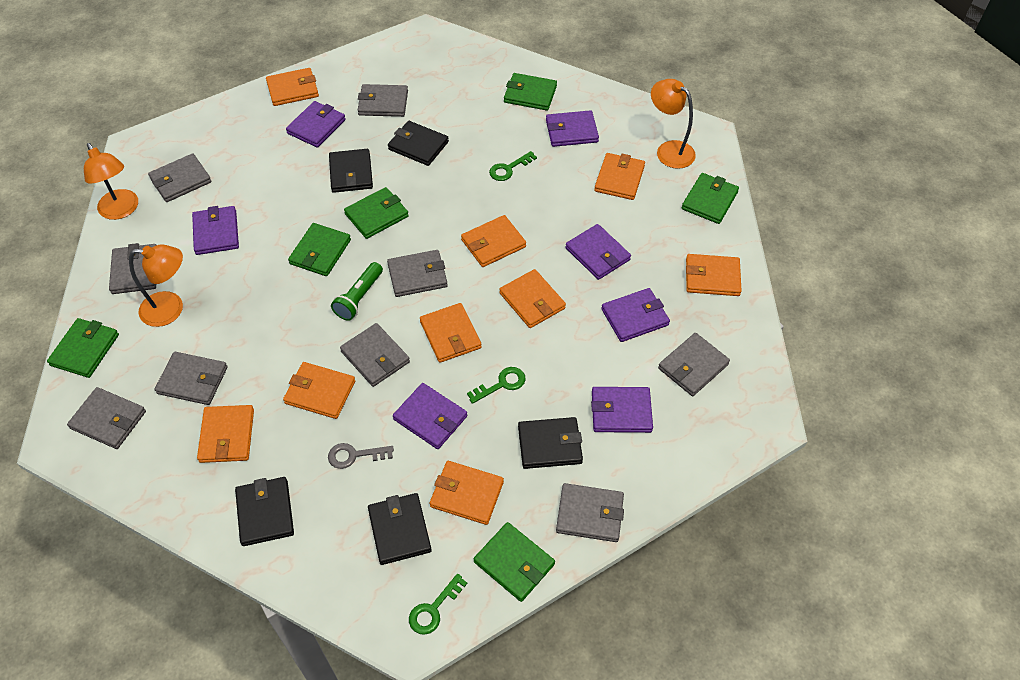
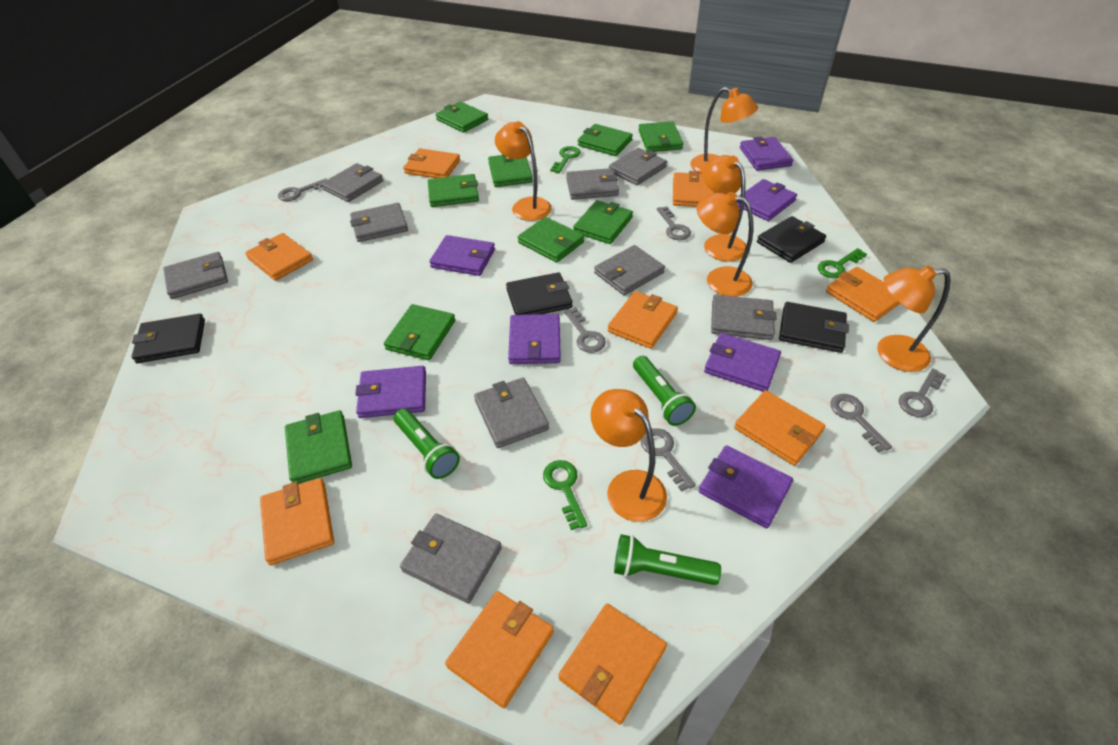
black wallet: 5 -> 4
green flashlight: 1 -> 3
green wallet: 6 -> 9
grey key: 1 -> 6
orange lamp: 3 -> 6

